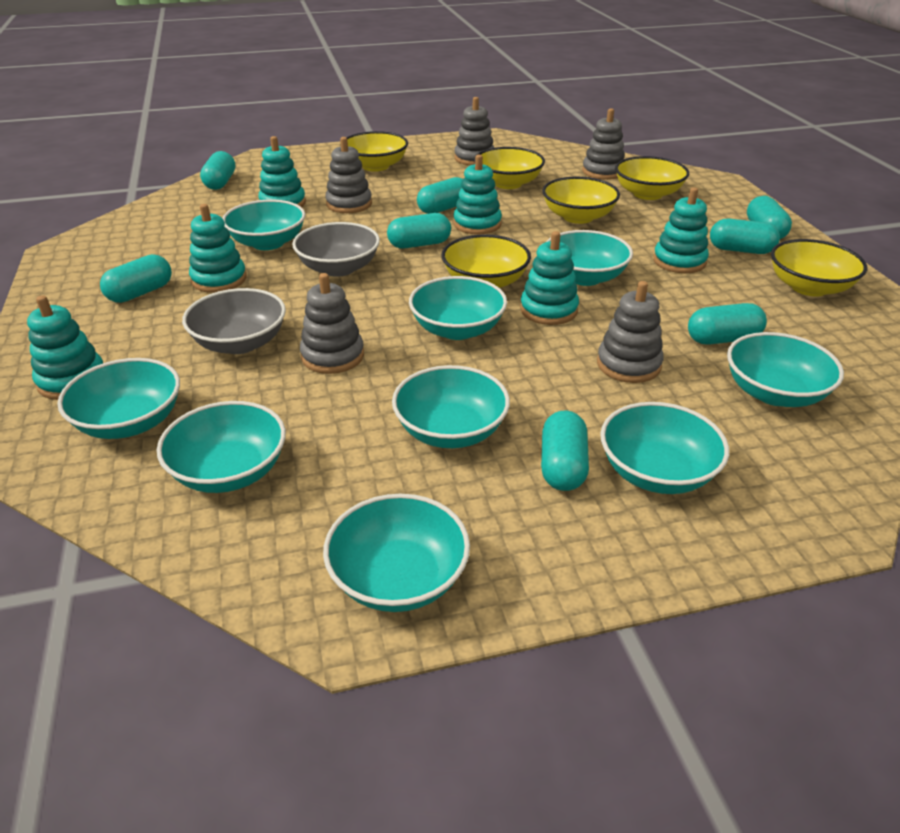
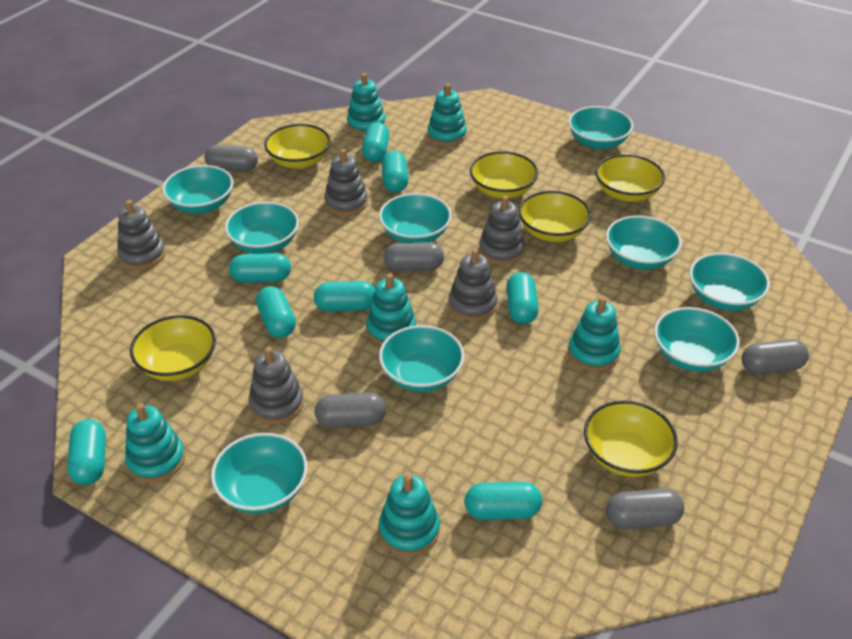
grey bowl: 2 -> 0
grey capsule: 0 -> 5

